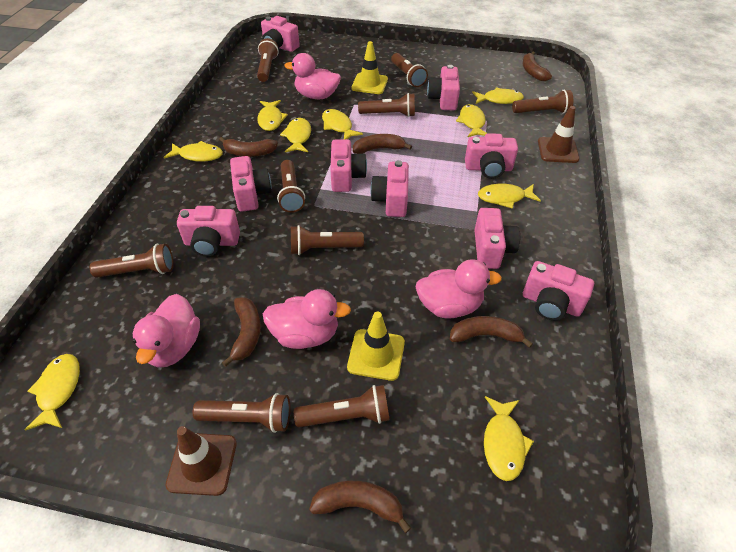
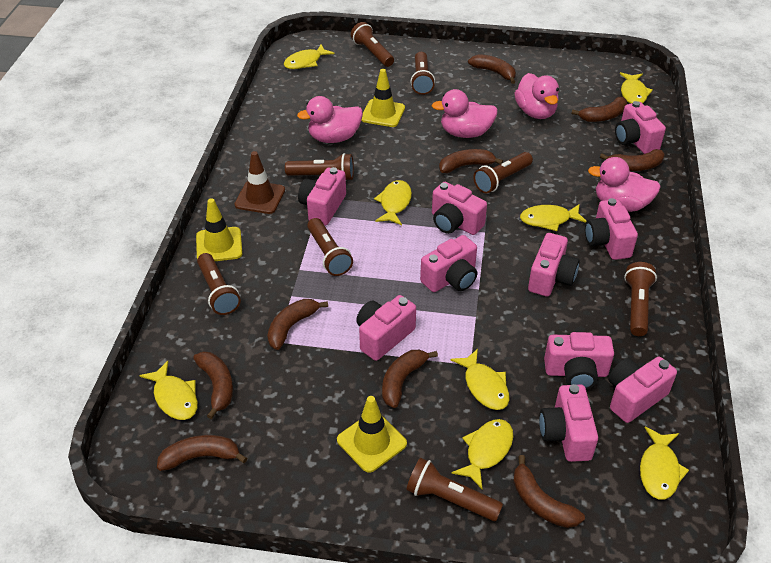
brown banana: 6 -> 9
brown flashlight: 9 -> 8
brown traffic cone: 2 -> 1
pink camera: 9 -> 10
yellow fish: 9 -> 8
yellow traffic cone: 2 -> 3

